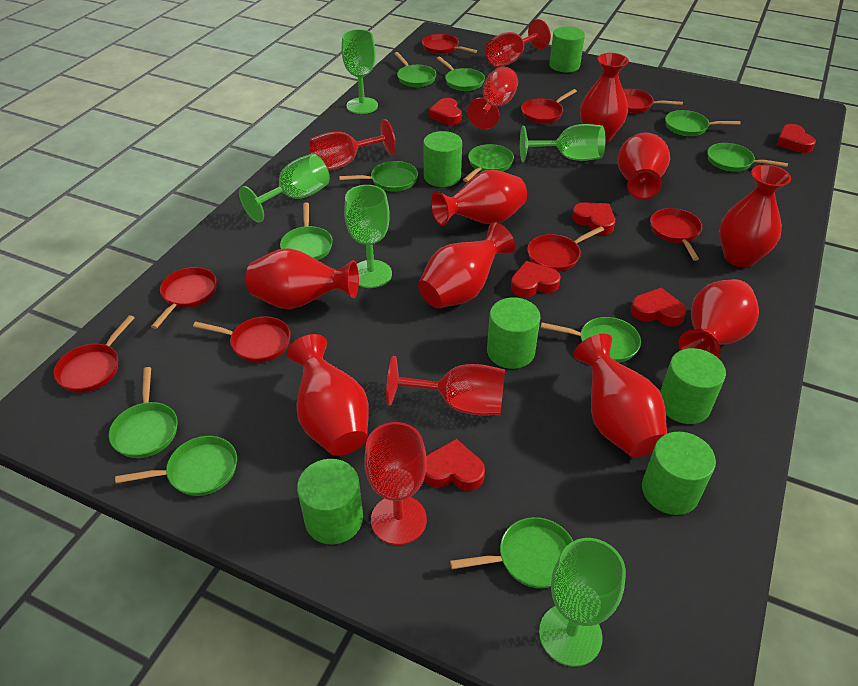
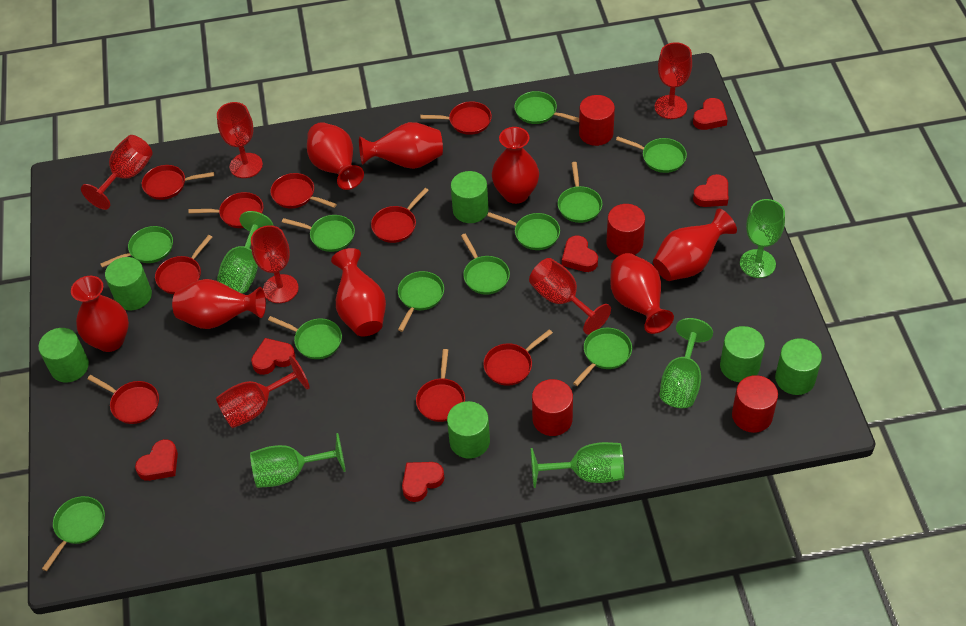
red cylinder: 0 -> 4
red goblet: 5 -> 6
red pan: 8 -> 9
red vase: 9 -> 8

